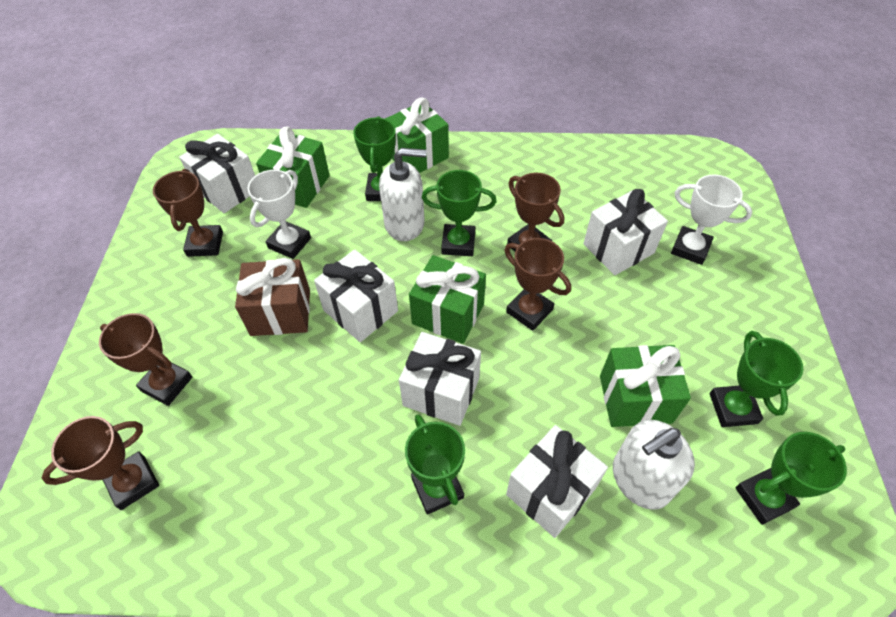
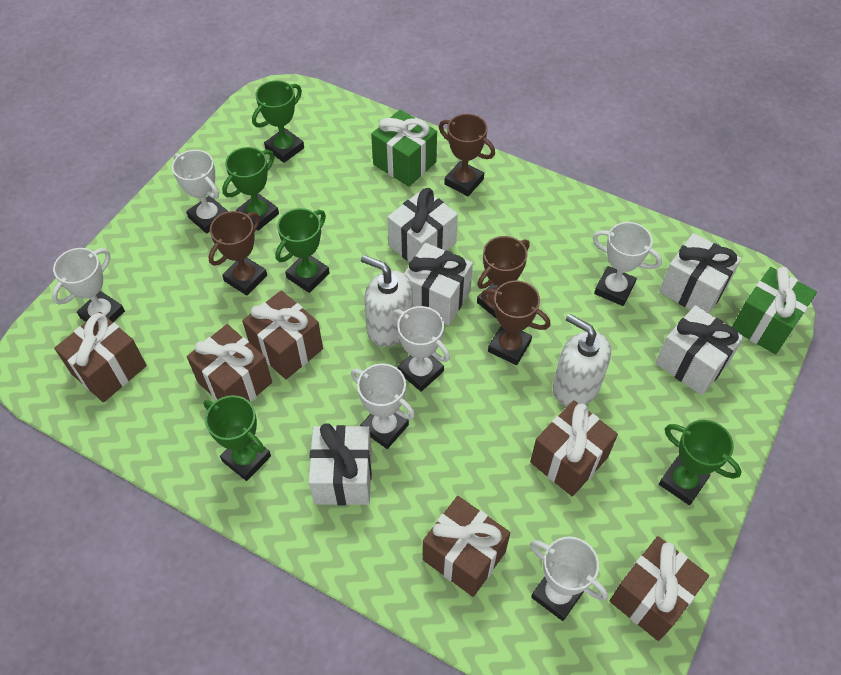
brown gift: 1 -> 6
brown trophy: 5 -> 4
green gift: 4 -> 2
white trophy: 2 -> 6

